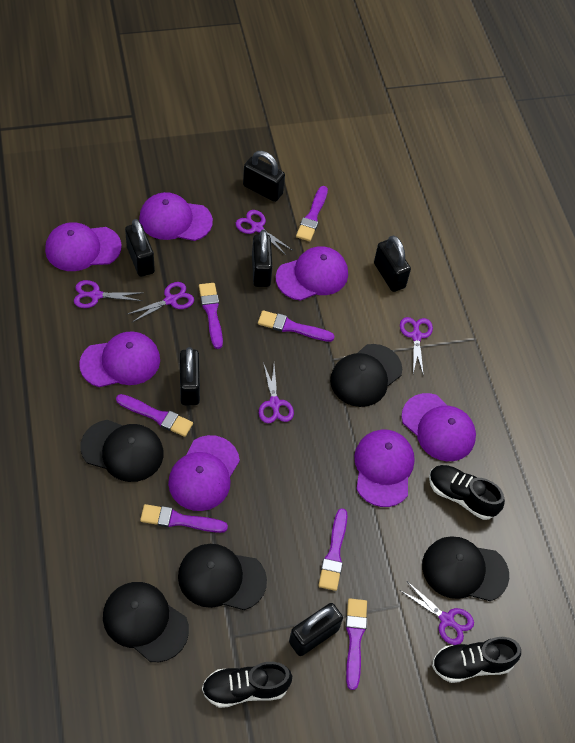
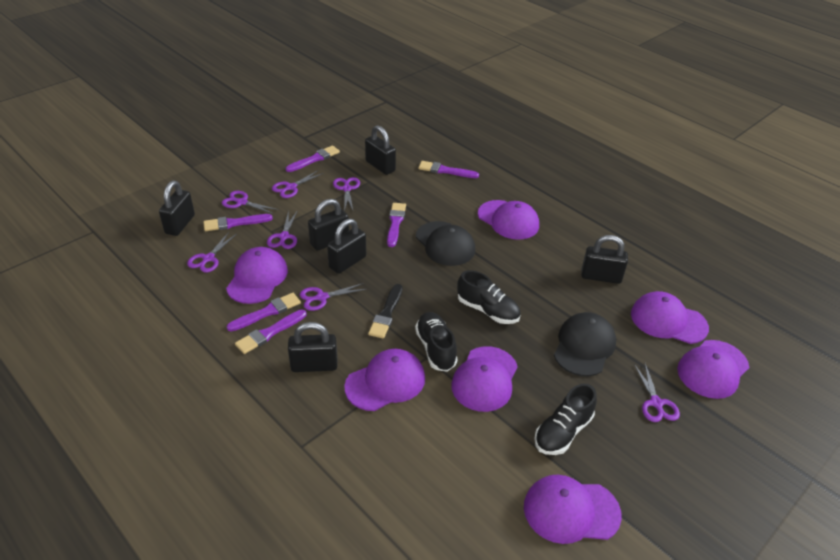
black brush: 0 -> 1
black cap: 5 -> 2
purple brush: 7 -> 6
purple scissors: 6 -> 7

